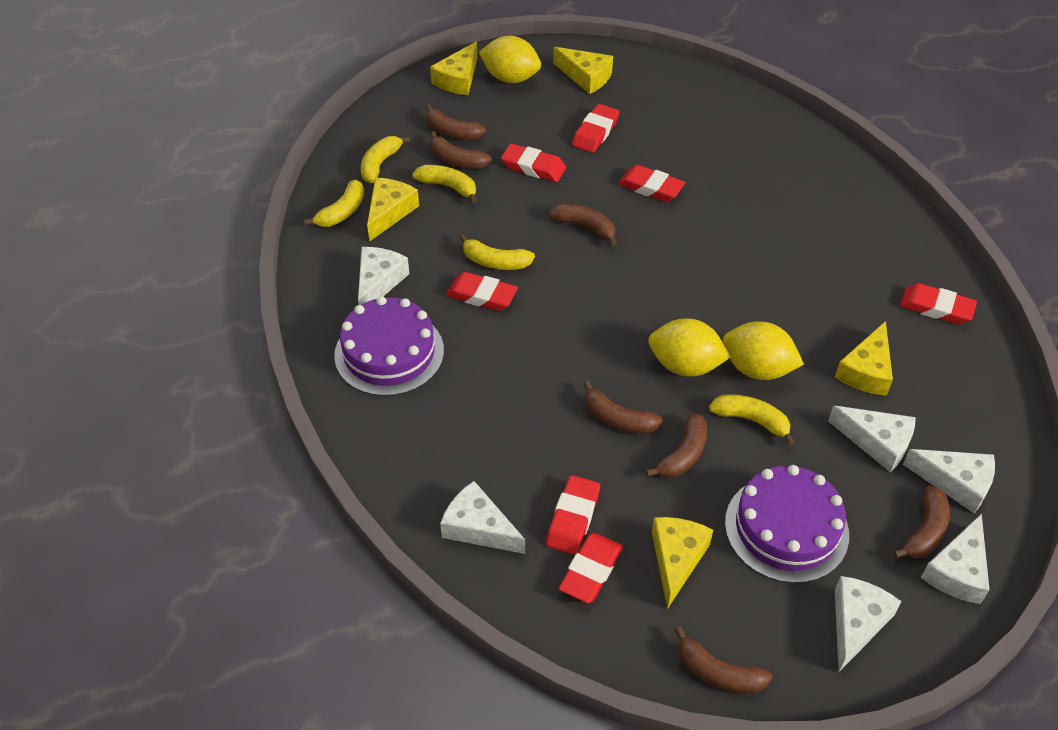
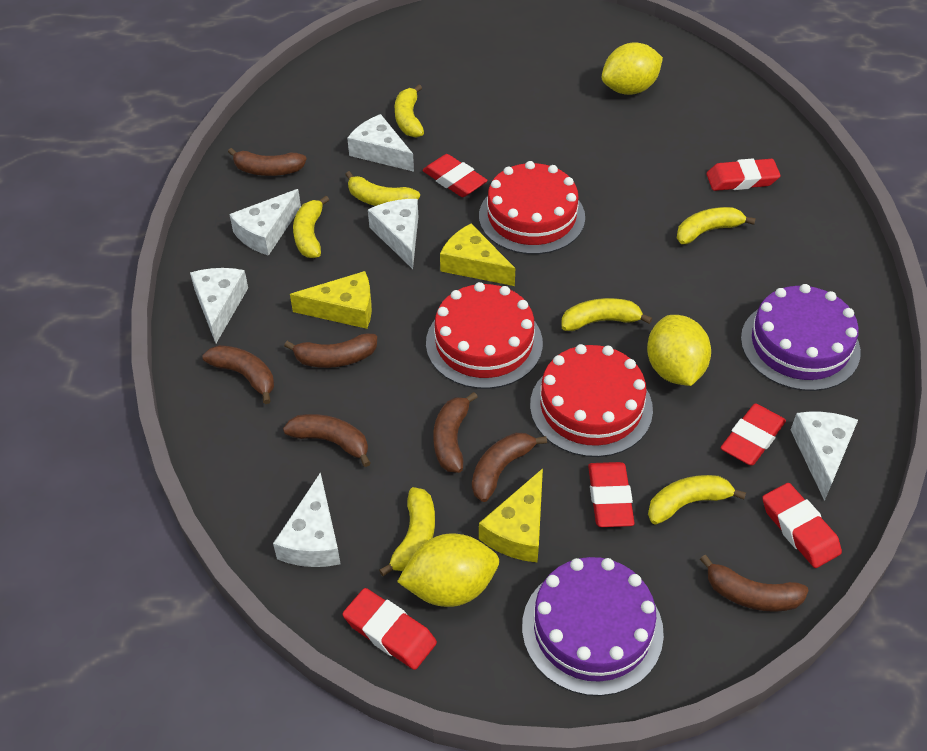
red cake: 0 -> 3
red eraser: 7 -> 6
yellow banana: 5 -> 7
yellow cheese: 5 -> 3

